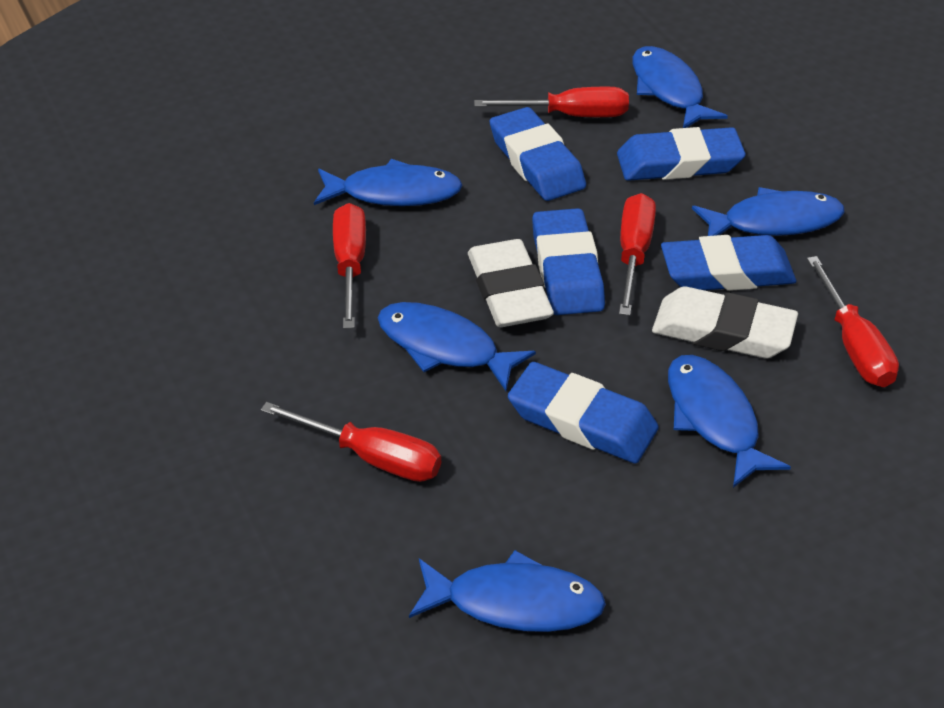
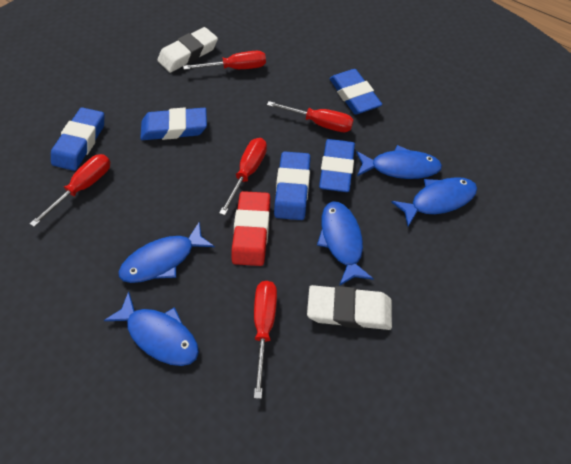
blue fish: 6 -> 5
red eraser: 0 -> 1

